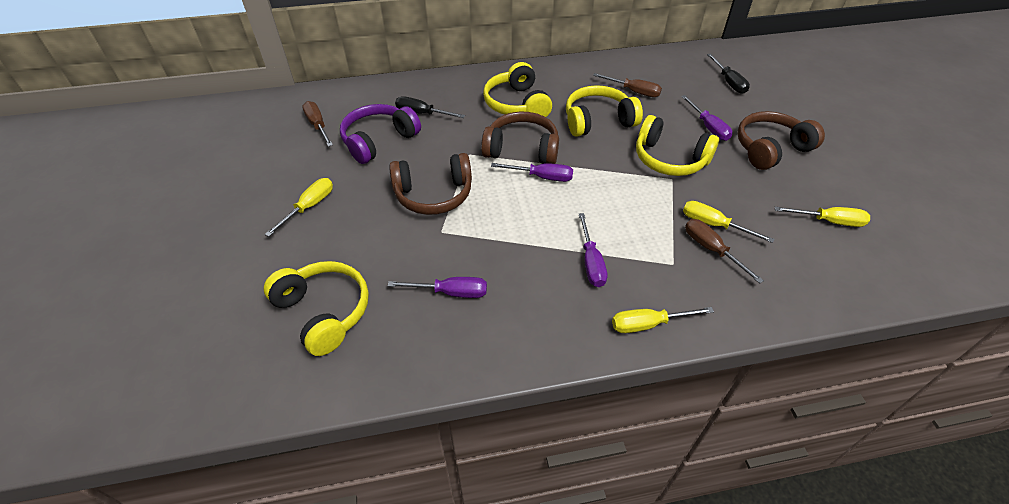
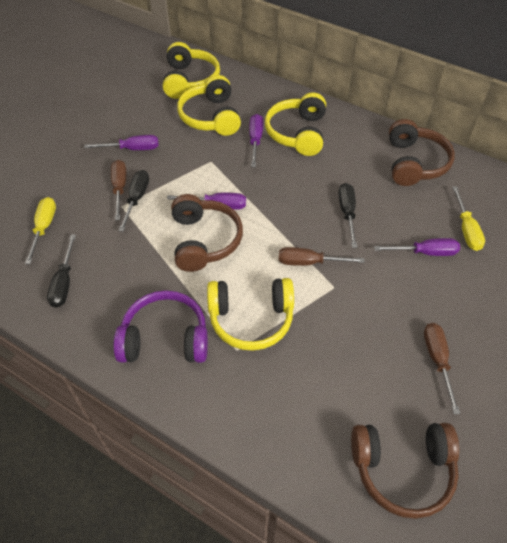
black screwdriver: 2 -> 3
yellow screwdriver: 4 -> 2

